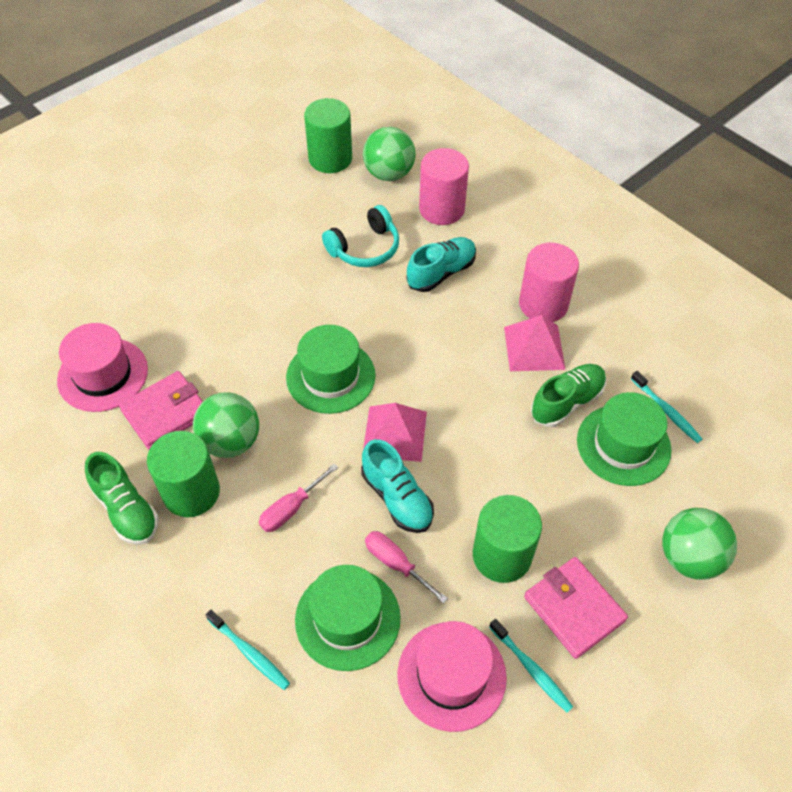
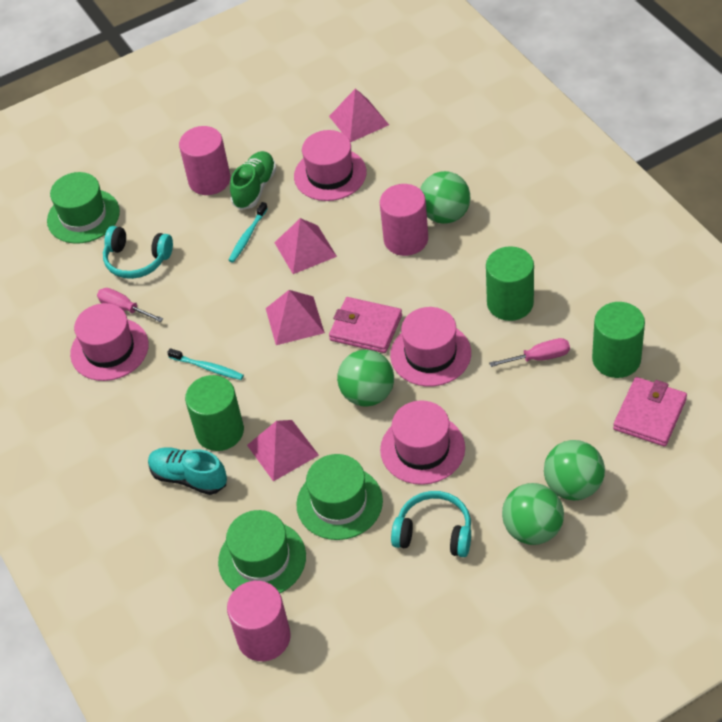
green ball: 3 -> 4
green shoe: 2 -> 1
pink cylinder: 2 -> 3
pink hat: 2 -> 4
pink pyramid: 2 -> 4
turquoise headphones: 1 -> 2
turquoise shoe: 2 -> 1
turquoise toothbrush: 3 -> 2

